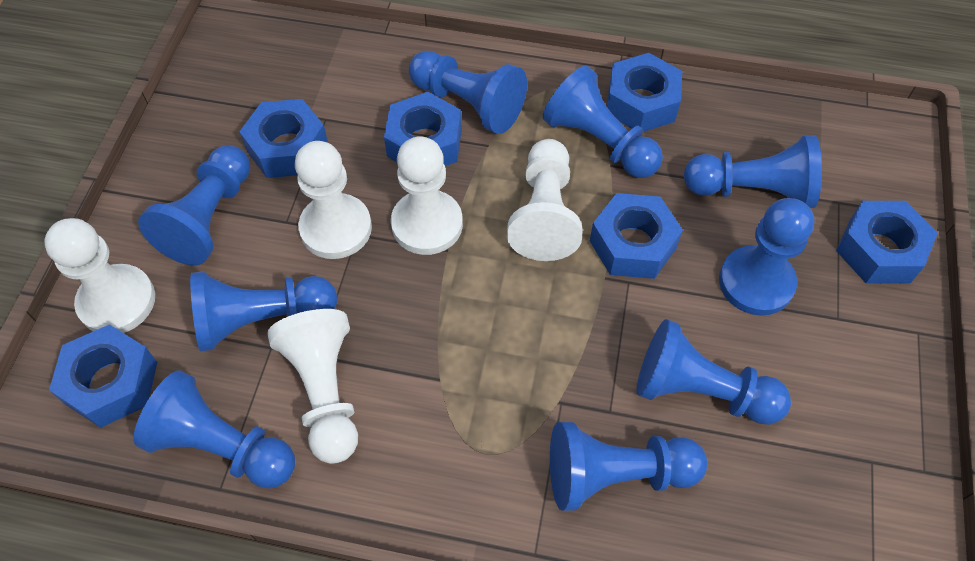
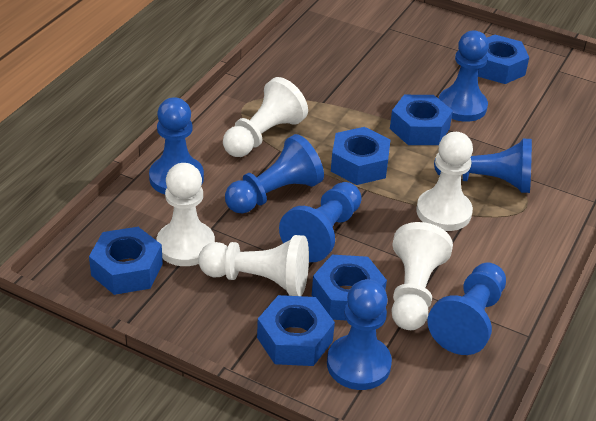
blue pawn: 9 -> 7

